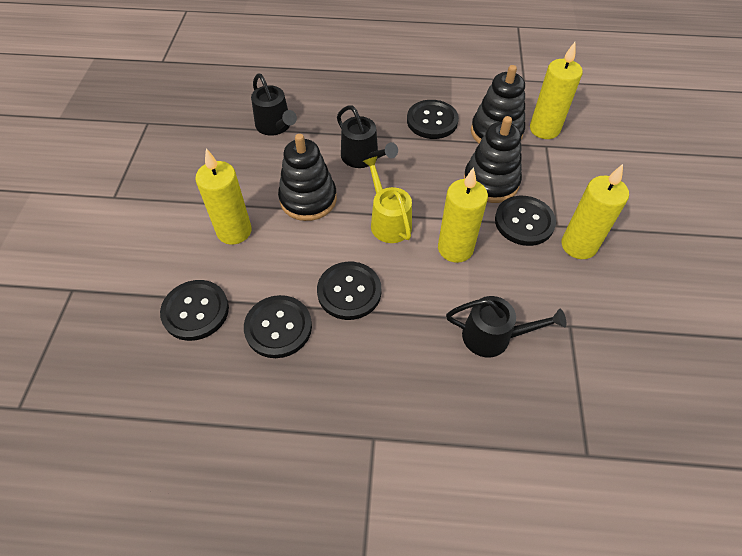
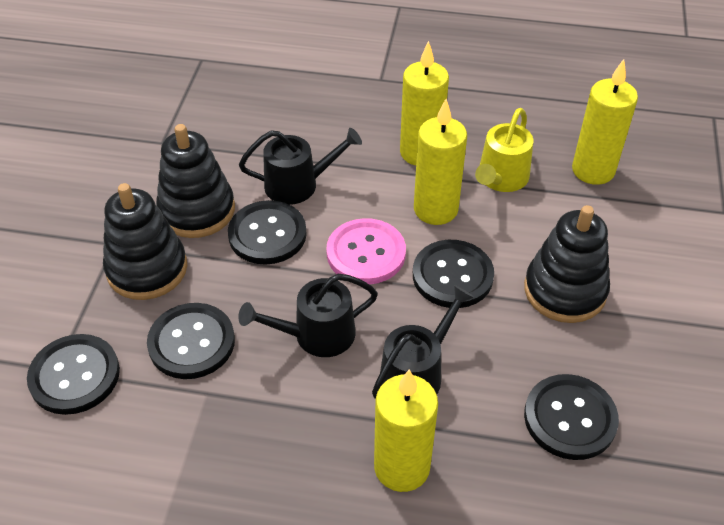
pink button: 0 -> 1

